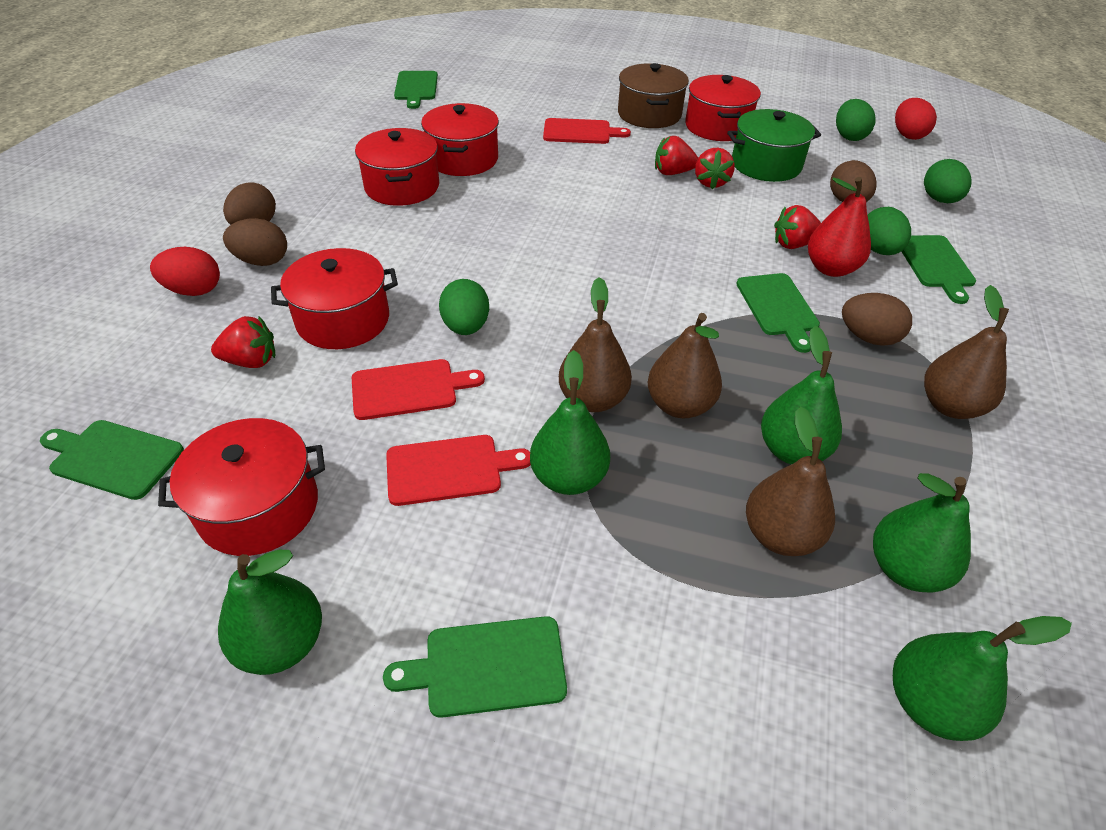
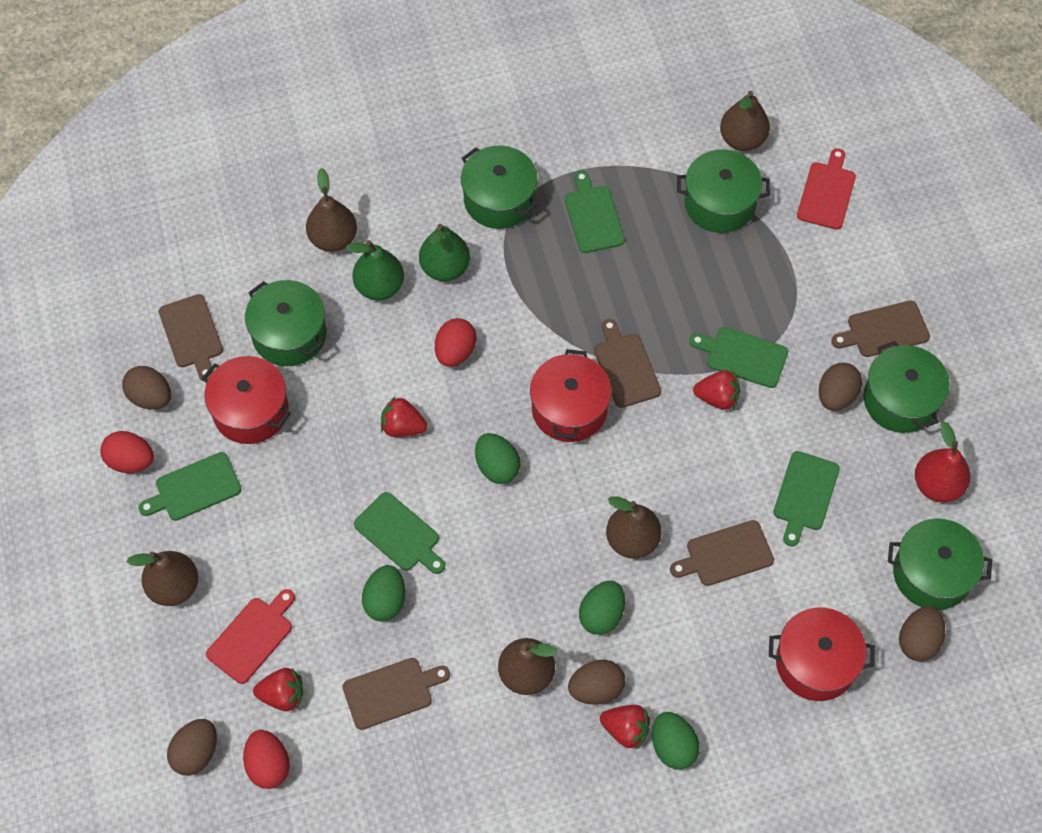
brown cutting board: 0 -> 5
brown egg: 4 -> 5
brown pear: 4 -> 5
brown pot: 1 -> 0
green pear: 5 -> 2
green pot: 1 -> 5
red cutting board: 3 -> 2
red egg: 2 -> 3
red pot: 5 -> 3

